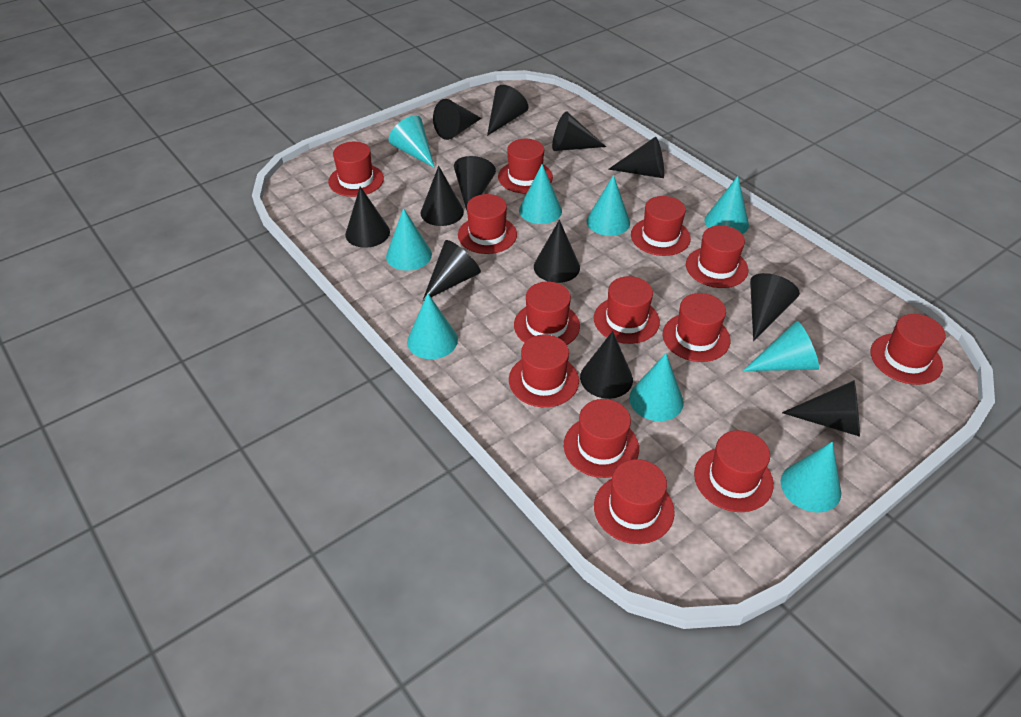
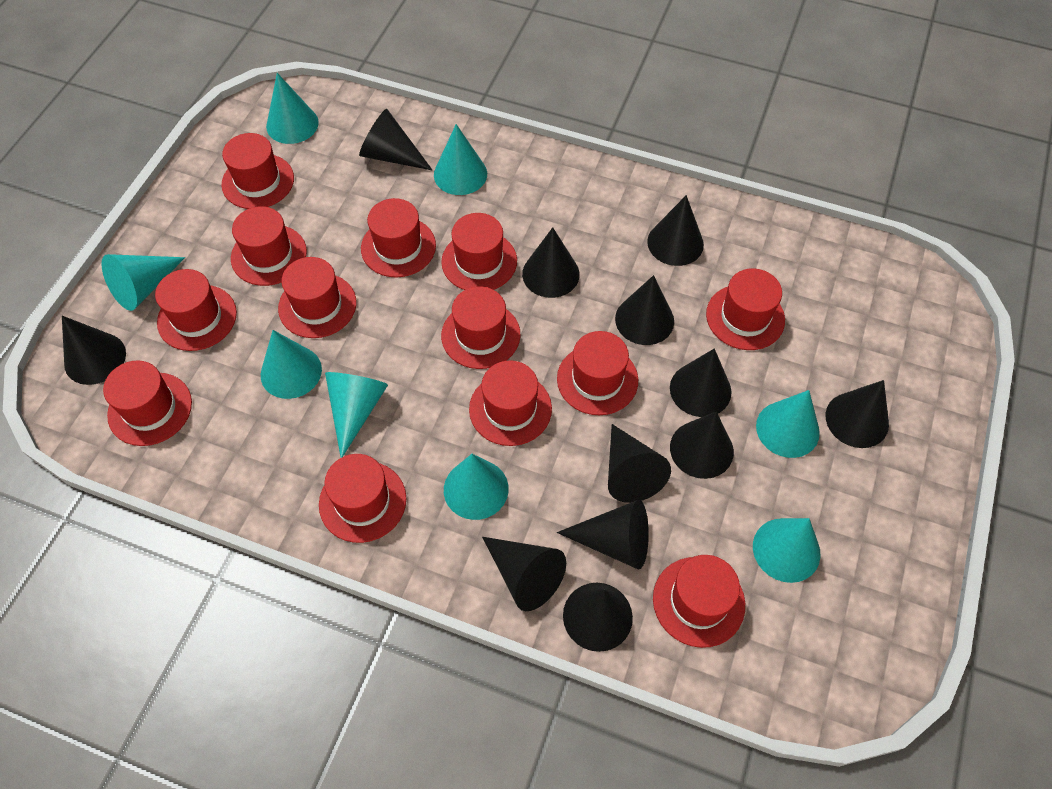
turquoise cone: 9 -> 8

